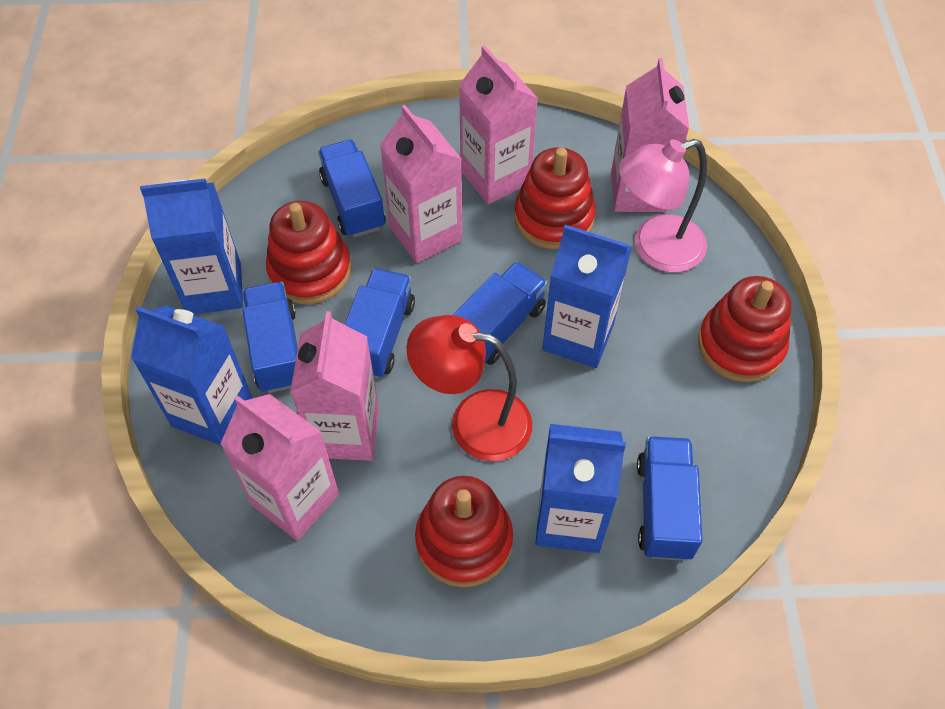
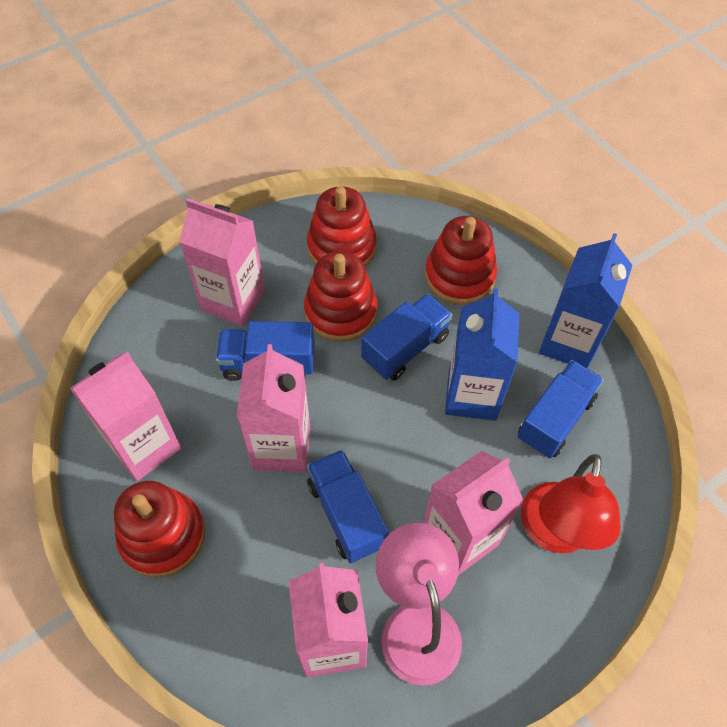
blue carton: 4 -> 2
blue truck: 5 -> 4

